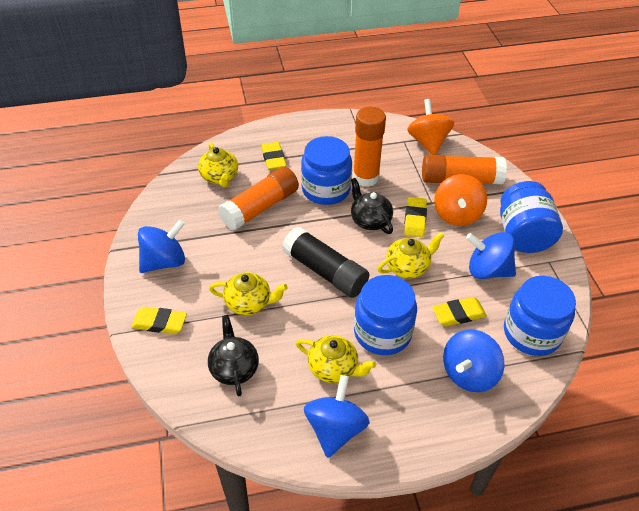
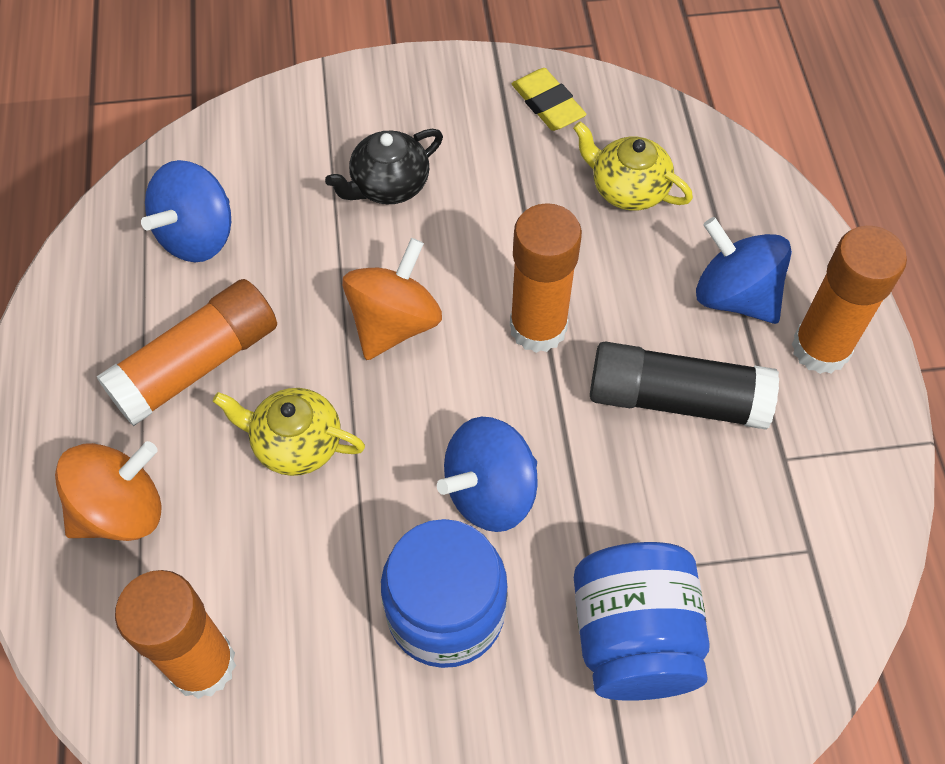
black teapot: 2 -> 1
blue jar: 4 -> 2
blue spinning top: 4 -> 3
orange glue stick: 3 -> 4
yellow eraser: 4 -> 1
yellow teapot: 4 -> 2

